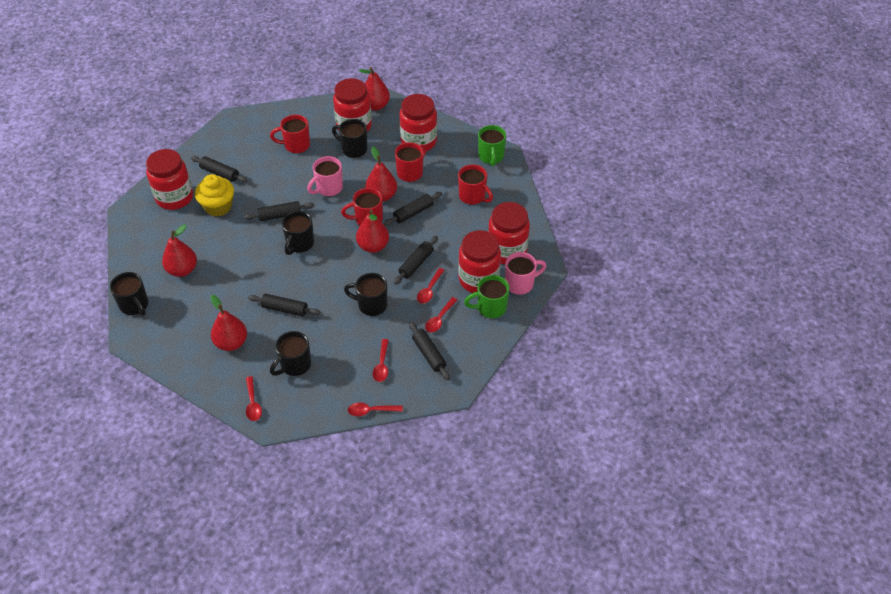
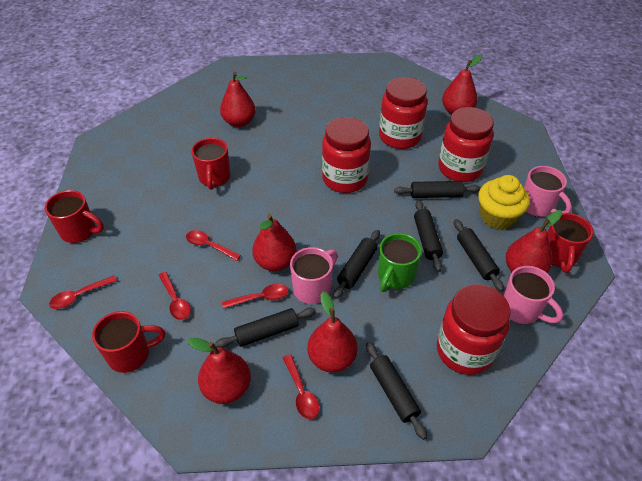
black mug: 5 -> 0
green mug: 2 -> 1
pink mug: 2 -> 3
red jar: 5 -> 4
red pear: 5 -> 6

